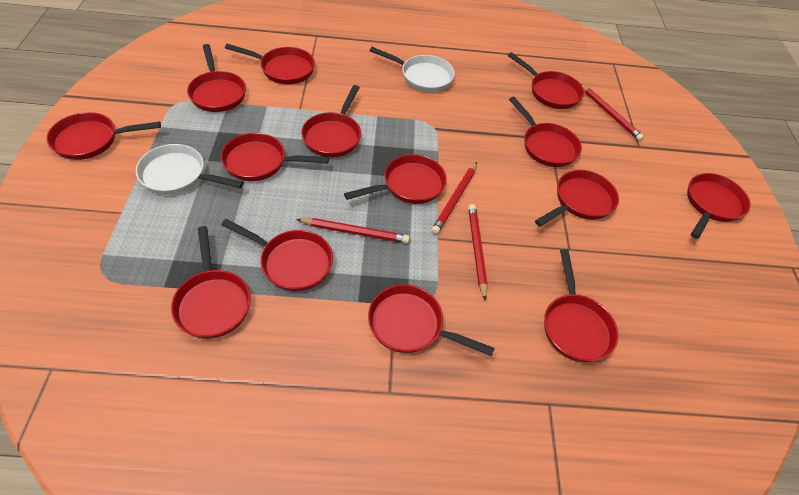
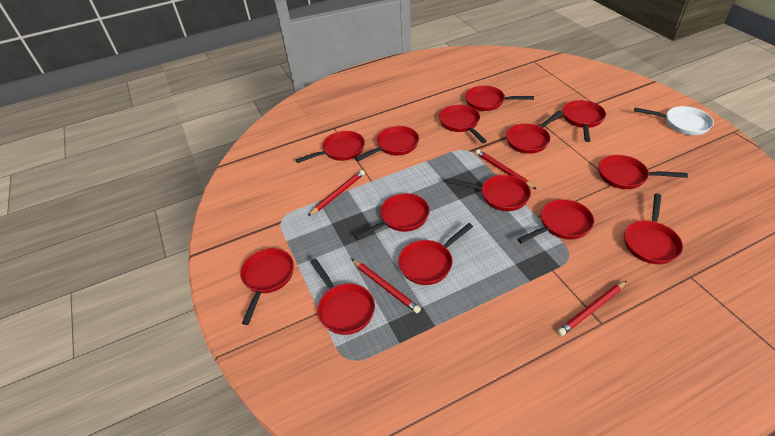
white pan: 2 -> 1

